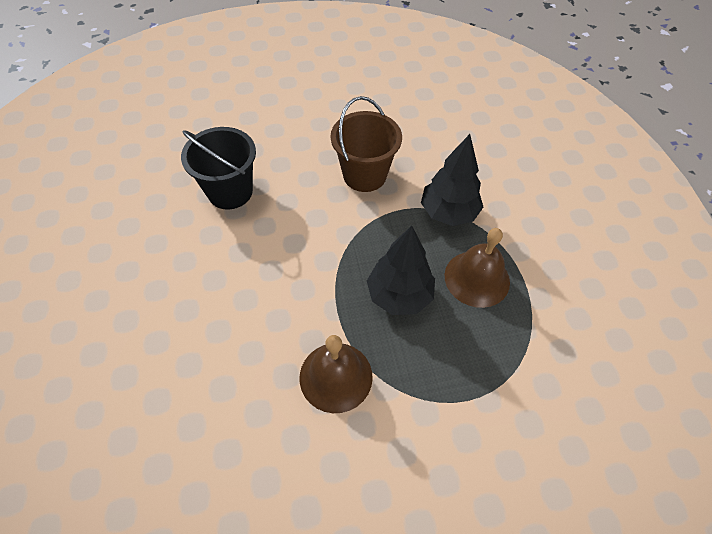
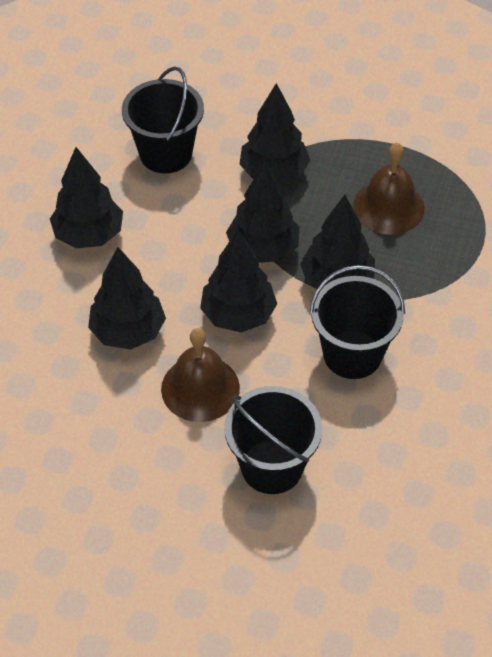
black bucket: 1 -> 3
black tree: 2 -> 6
brown bucket: 1 -> 0

